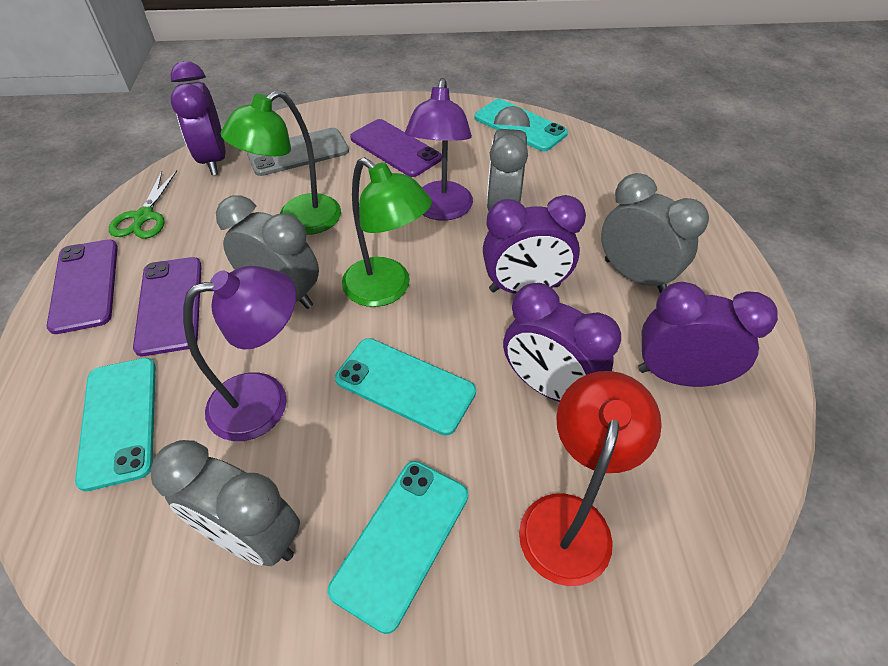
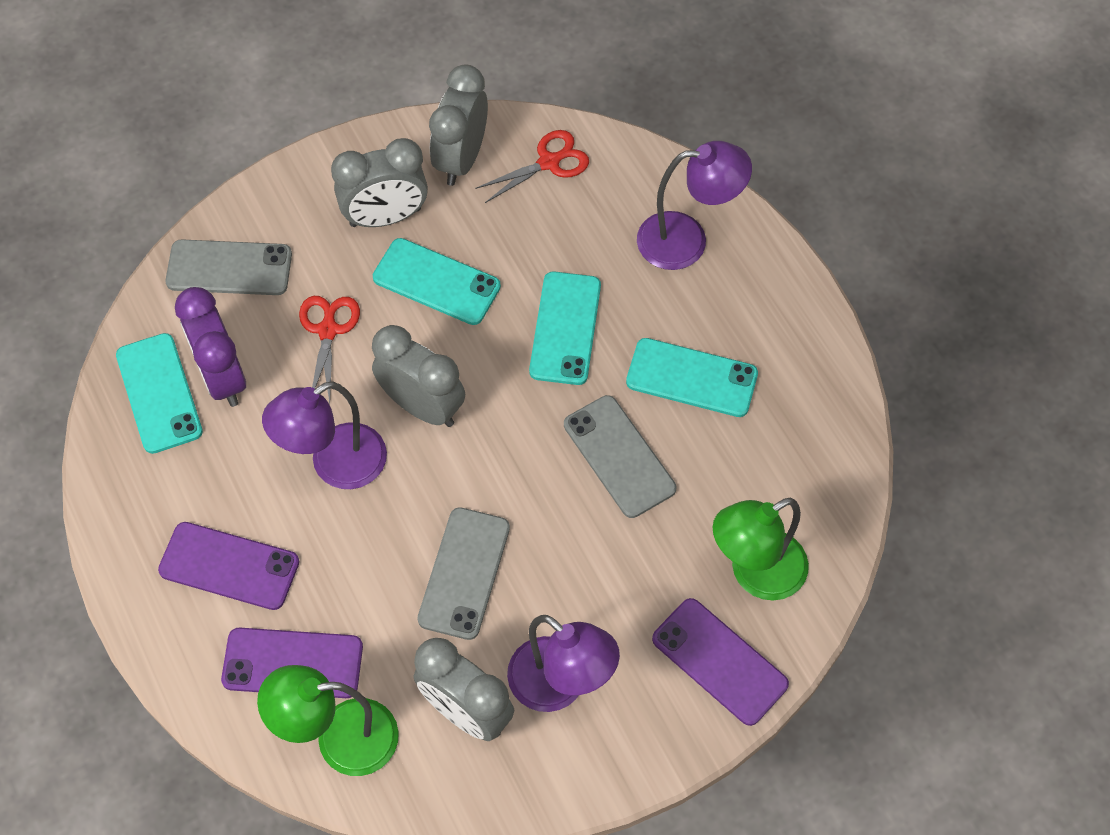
green scissors: 1 -> 0
grey phone: 1 -> 3
purple clock: 4 -> 1
purple lamp: 2 -> 3
red lamp: 1 -> 0
red scissors: 0 -> 2

